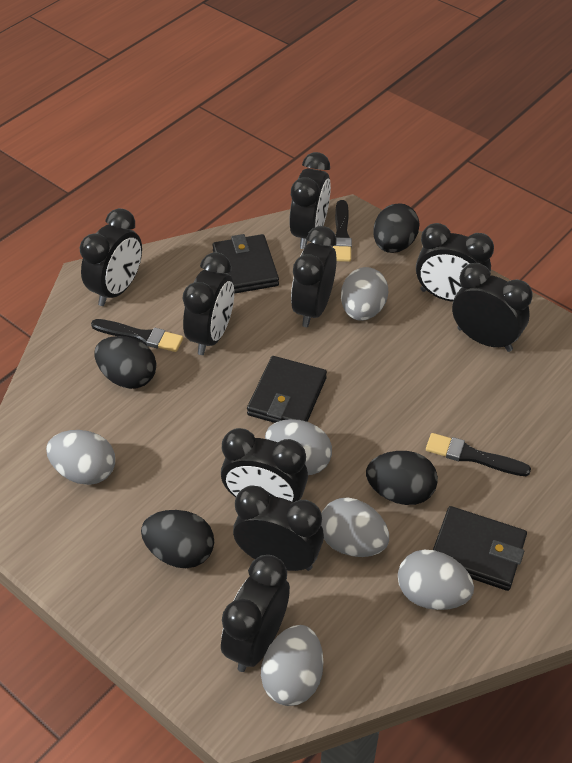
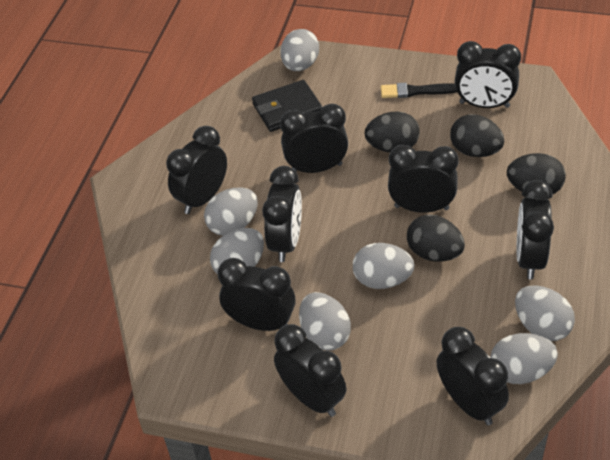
black brush: 3 -> 1
black wallet: 3 -> 1
grey egg: 6 -> 7

